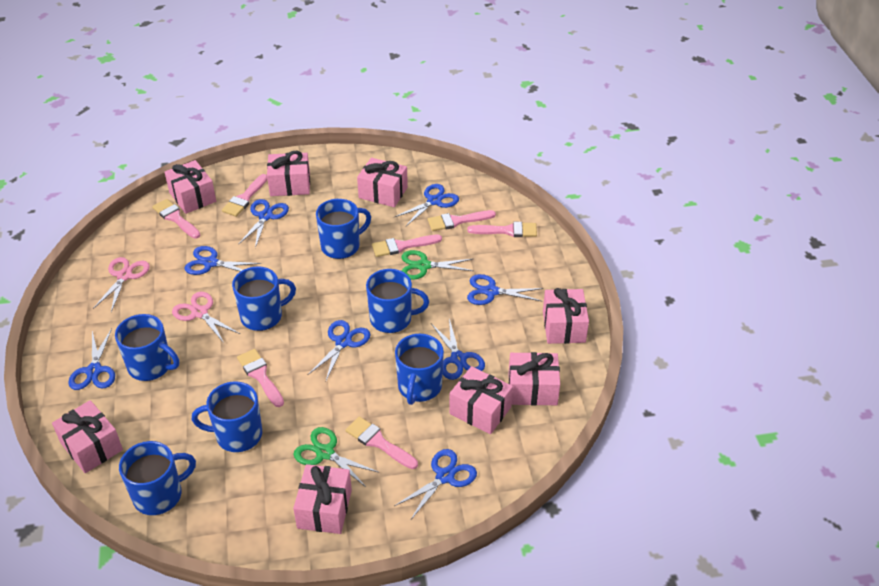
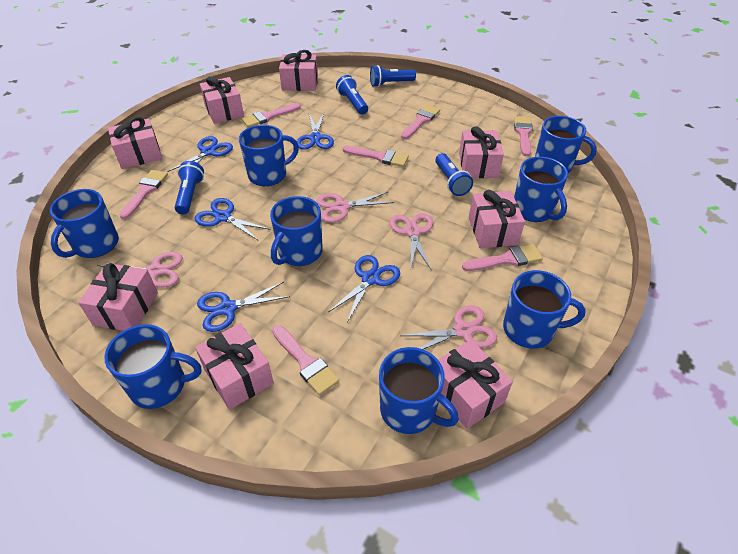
blue flashlight: 0 -> 4
blue mug: 7 -> 8
blue scissors: 8 -> 5
green scissors: 2 -> 0
pink scissors: 2 -> 4

